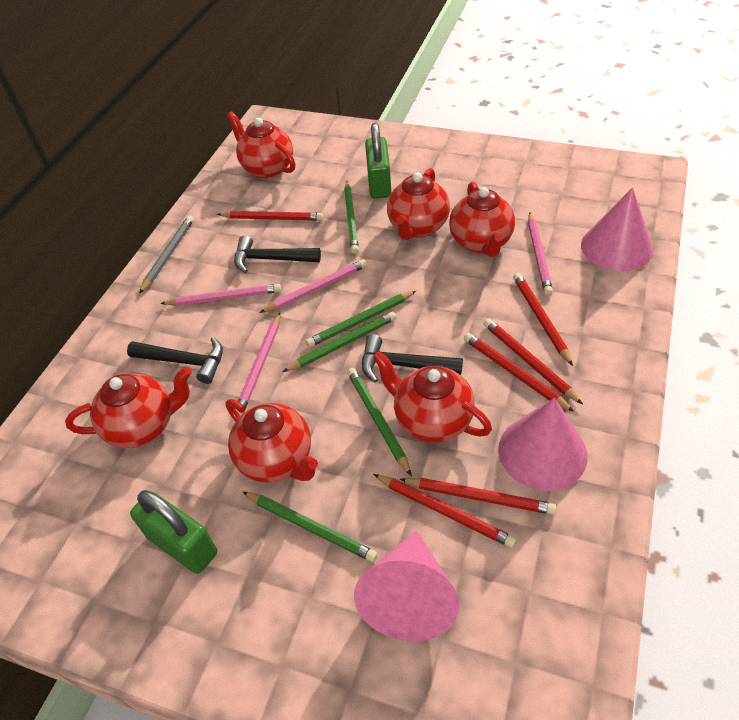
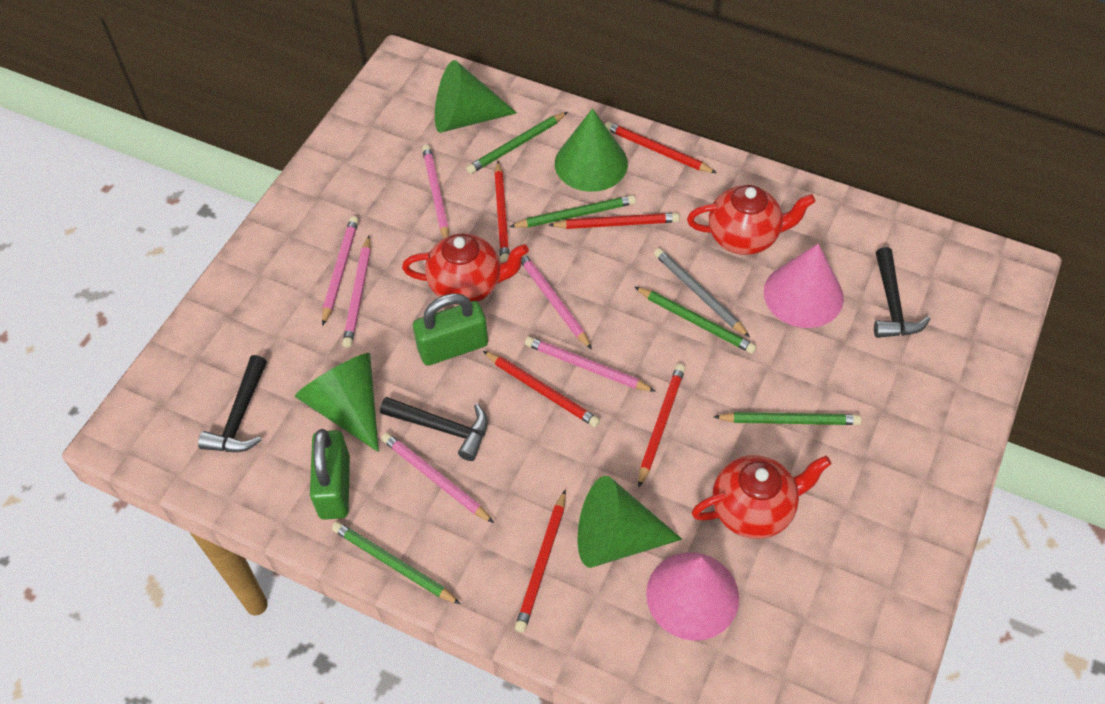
green cone: 0 -> 4
pink cone: 3 -> 2
pink pencil: 4 -> 6
red teapot: 6 -> 3

